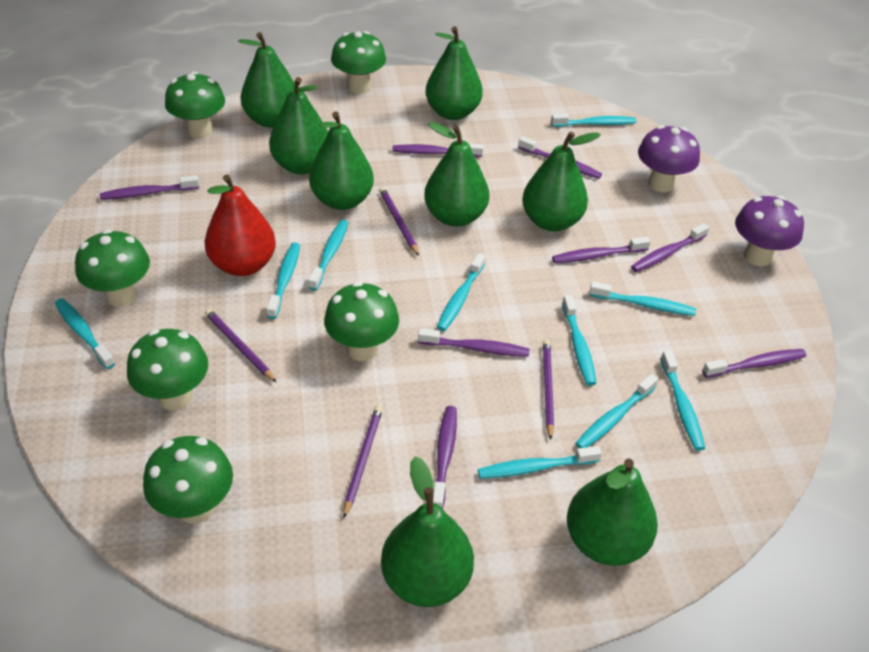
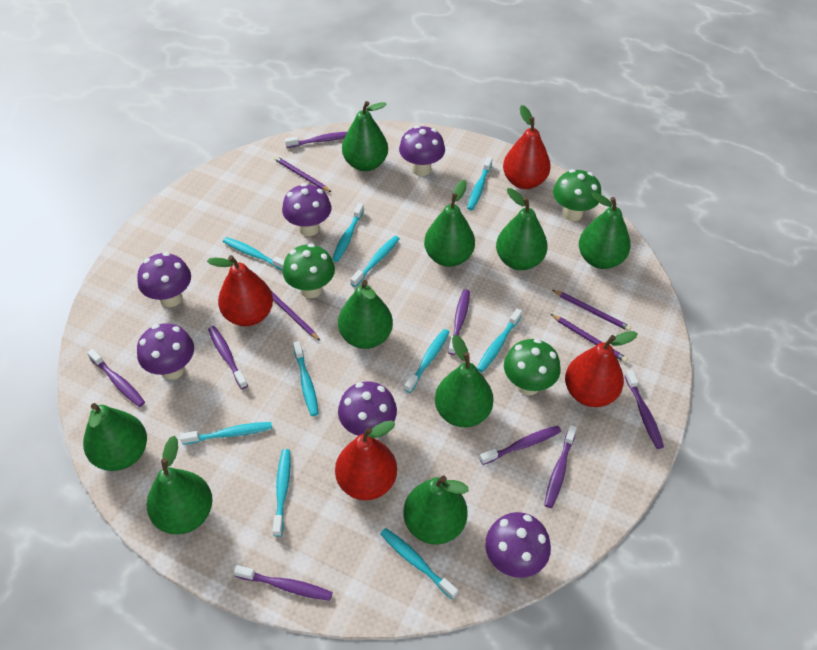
green mushroom: 6 -> 3
green pear: 8 -> 9
purple mushroom: 2 -> 6
red pear: 1 -> 4

